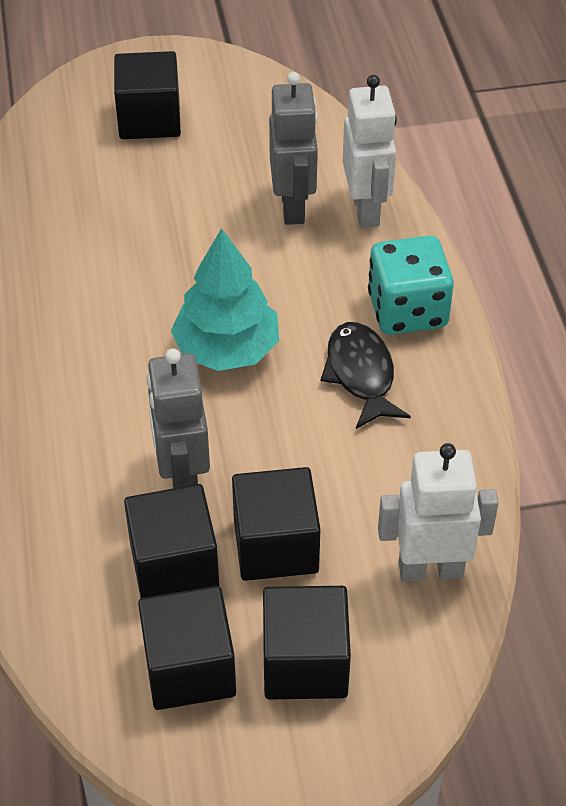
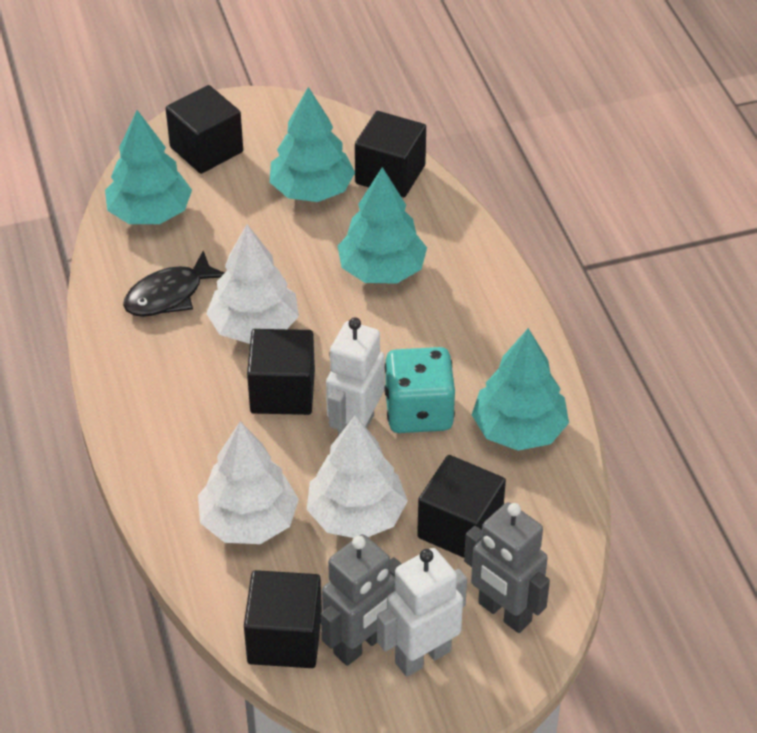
turquoise tree: 1 -> 4
white tree: 0 -> 3

